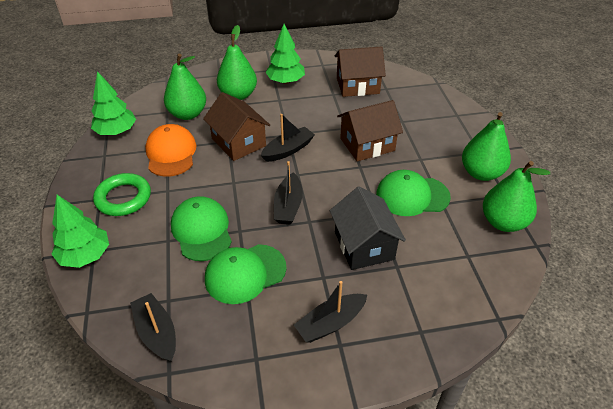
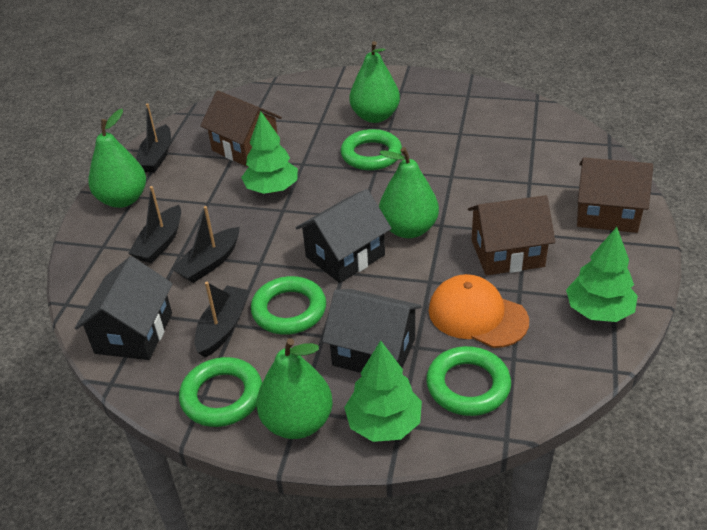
black house: 1 -> 3
green cap: 3 -> 0
green ring: 1 -> 4

